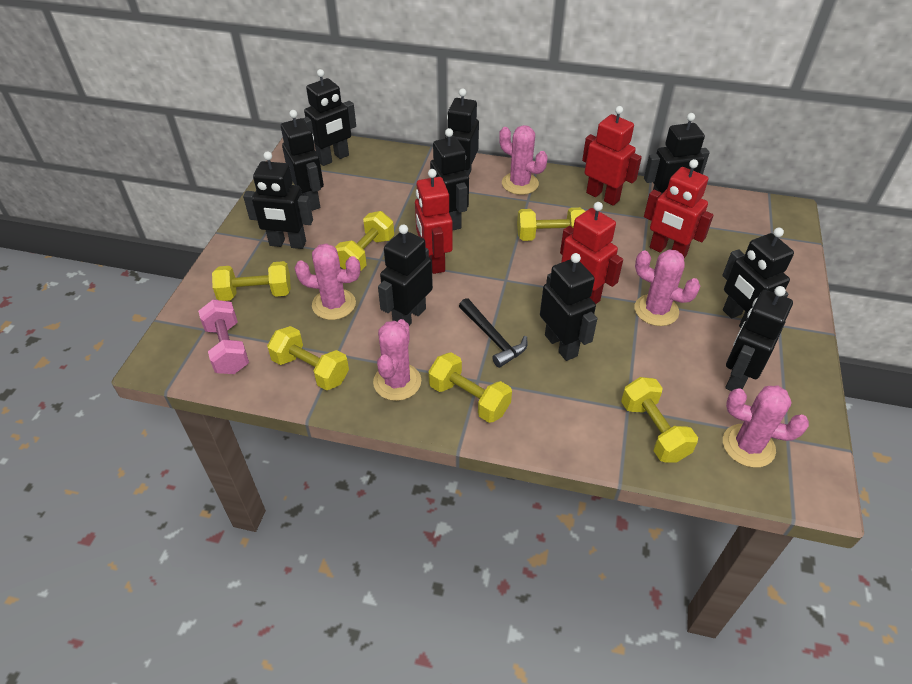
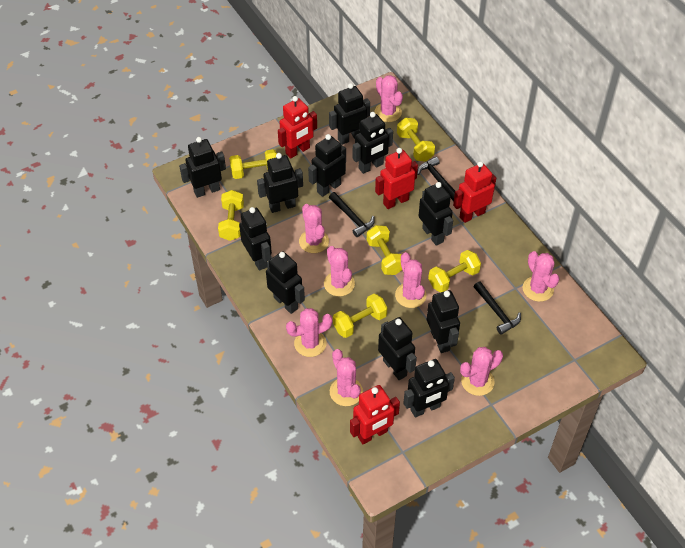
black hammer: 1 -> 3
black robot: 10 -> 11
pink cactus: 5 -> 8
pink dumbbell: 1 -> 0

